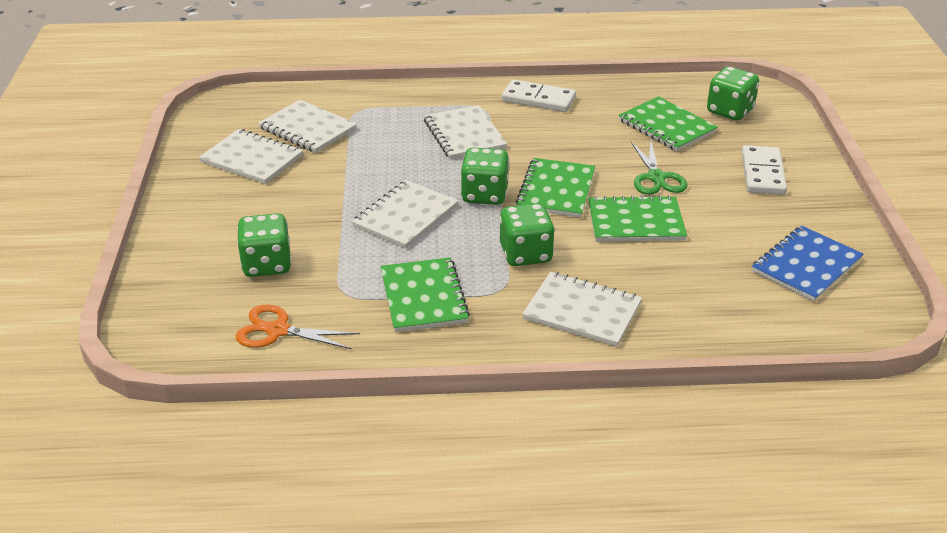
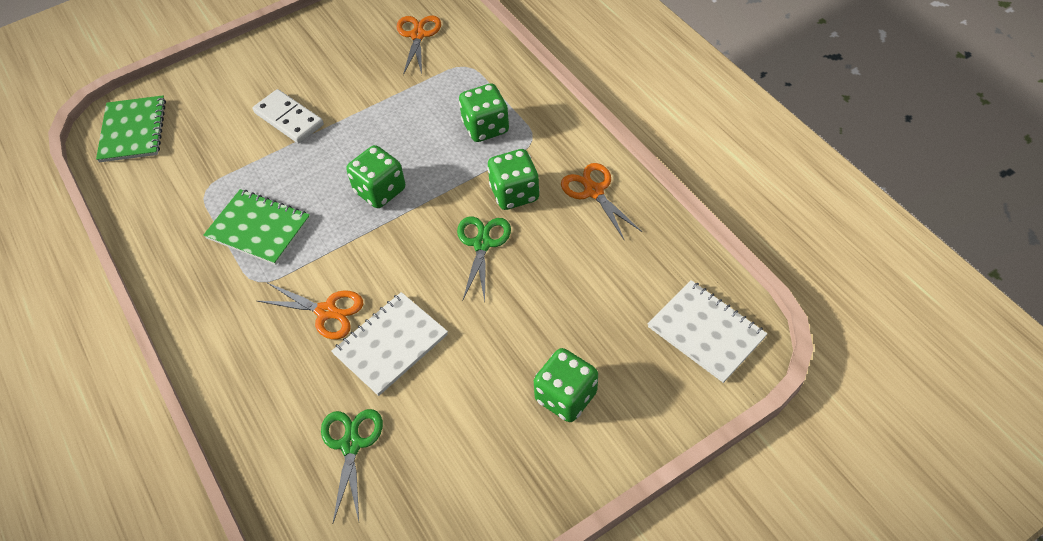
blue notebook: 1 -> 0
green notebook: 4 -> 2
green scissors: 1 -> 2
orange scissors: 1 -> 3
white domino: 2 -> 1
white notebook: 5 -> 2

